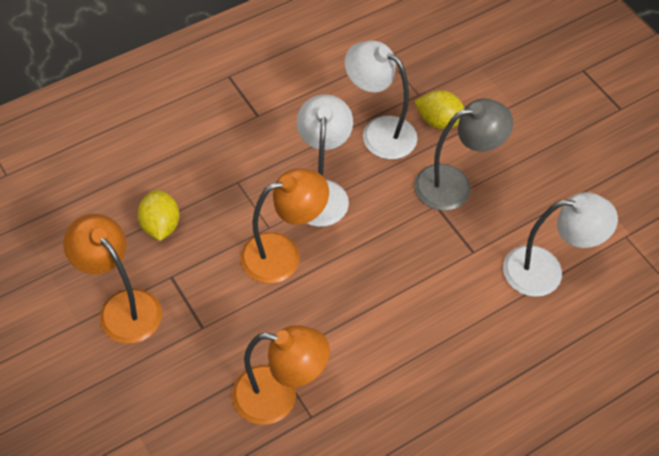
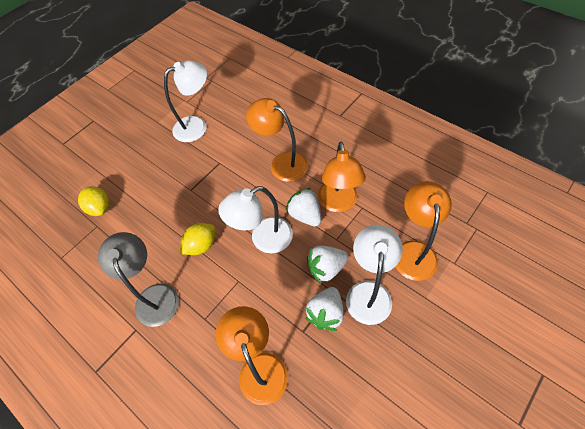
orange lamp: 3 -> 4
white strawberry: 0 -> 3

